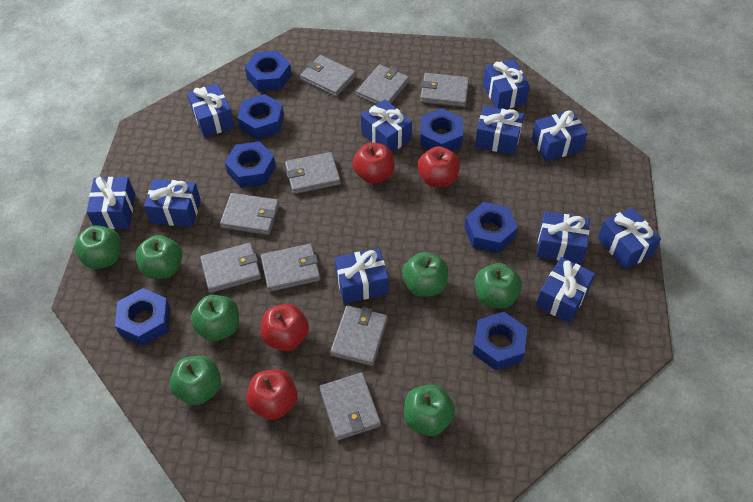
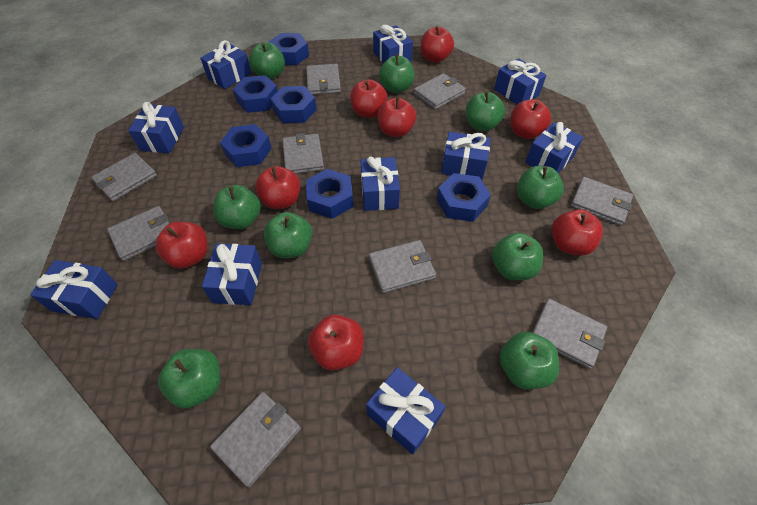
blue gift: 11 -> 10
blue nut: 7 -> 6
green apple: 7 -> 9
red apple: 4 -> 8

